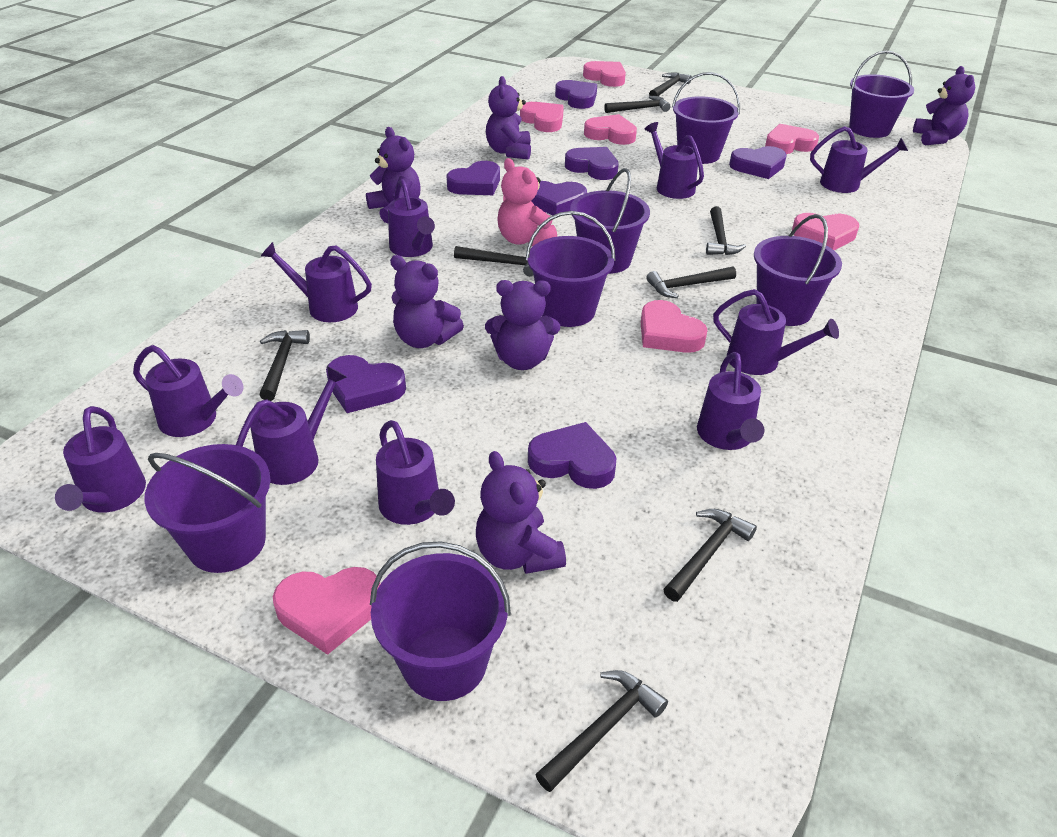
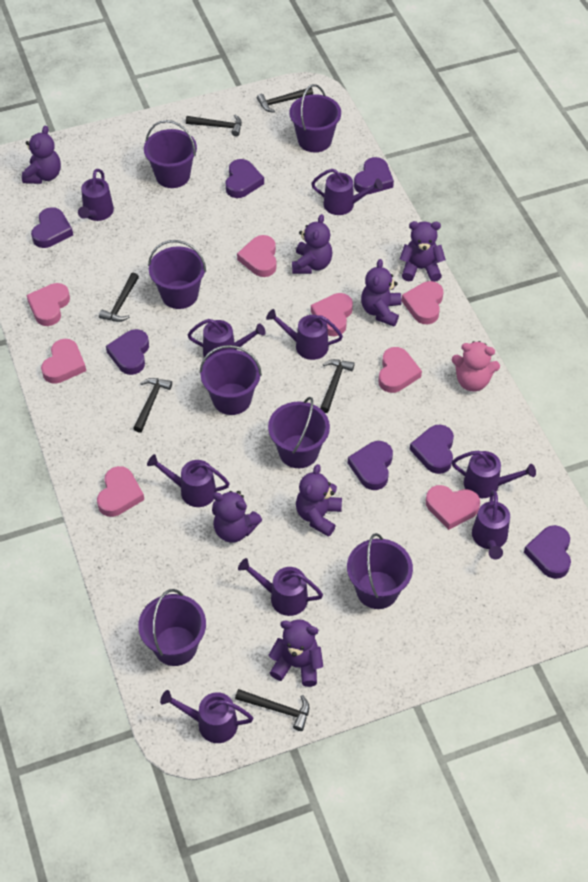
black hammer: 8 -> 6
pink heart: 7 -> 8
purple teddy bear: 6 -> 7
purple watering can: 10 -> 9

